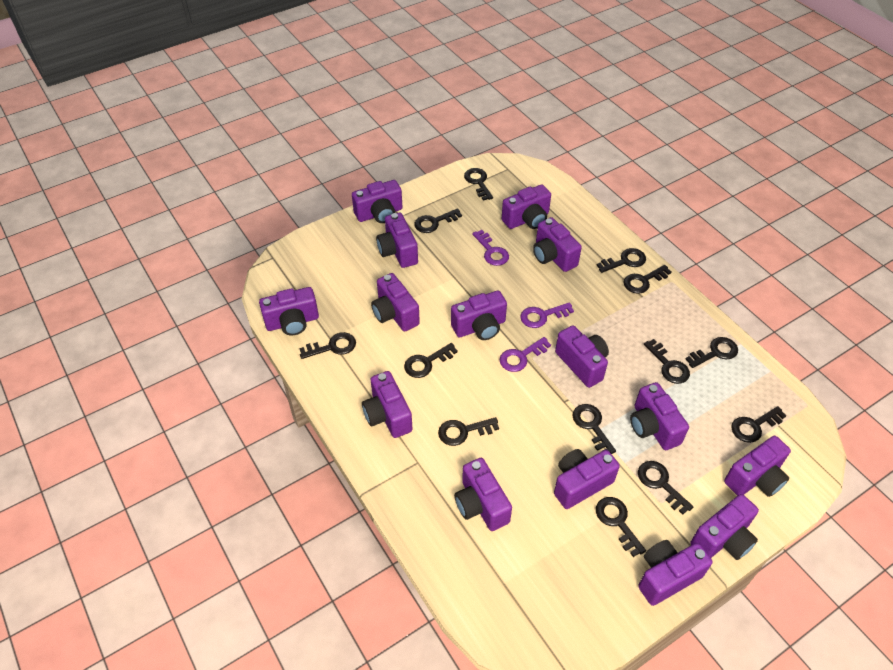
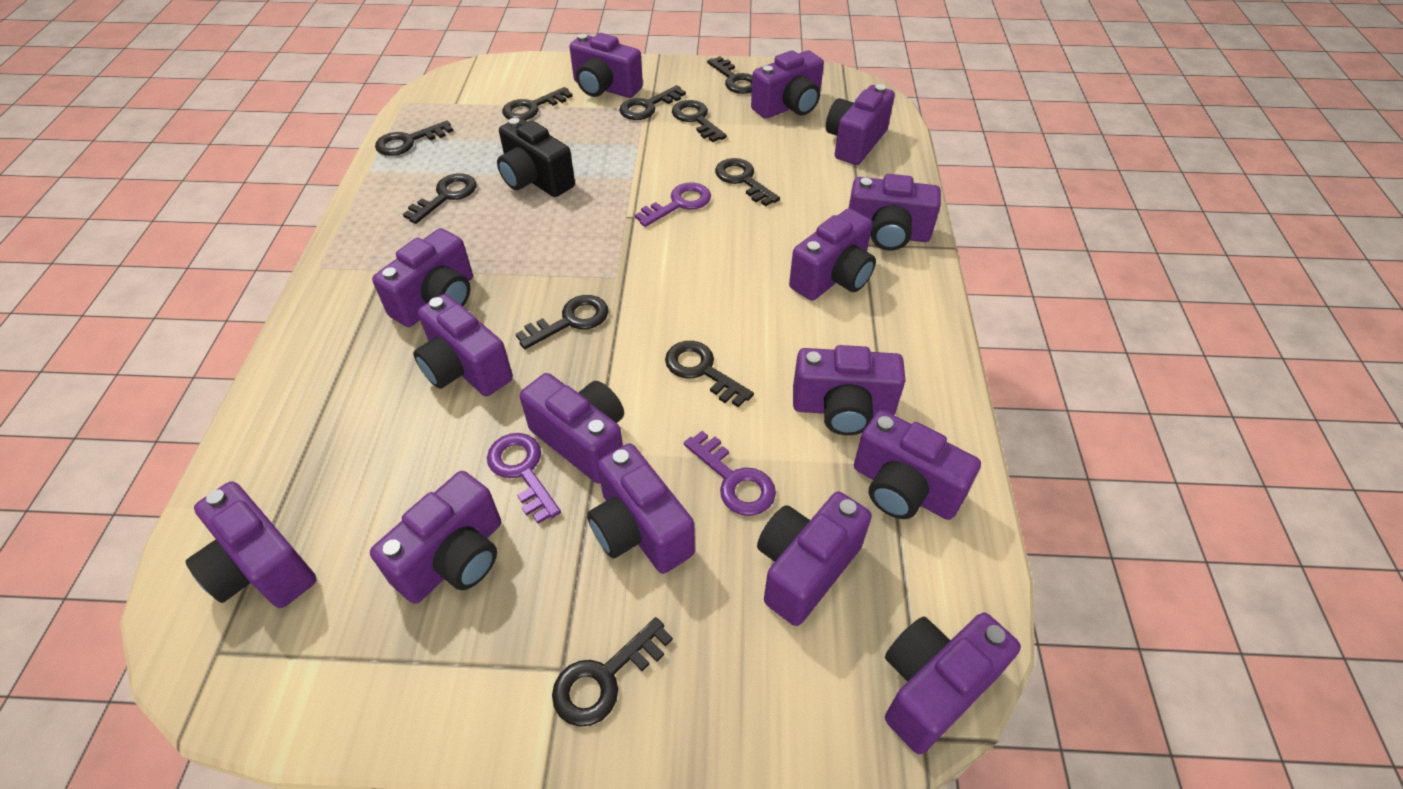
black camera: 0 -> 1
black key: 13 -> 10

